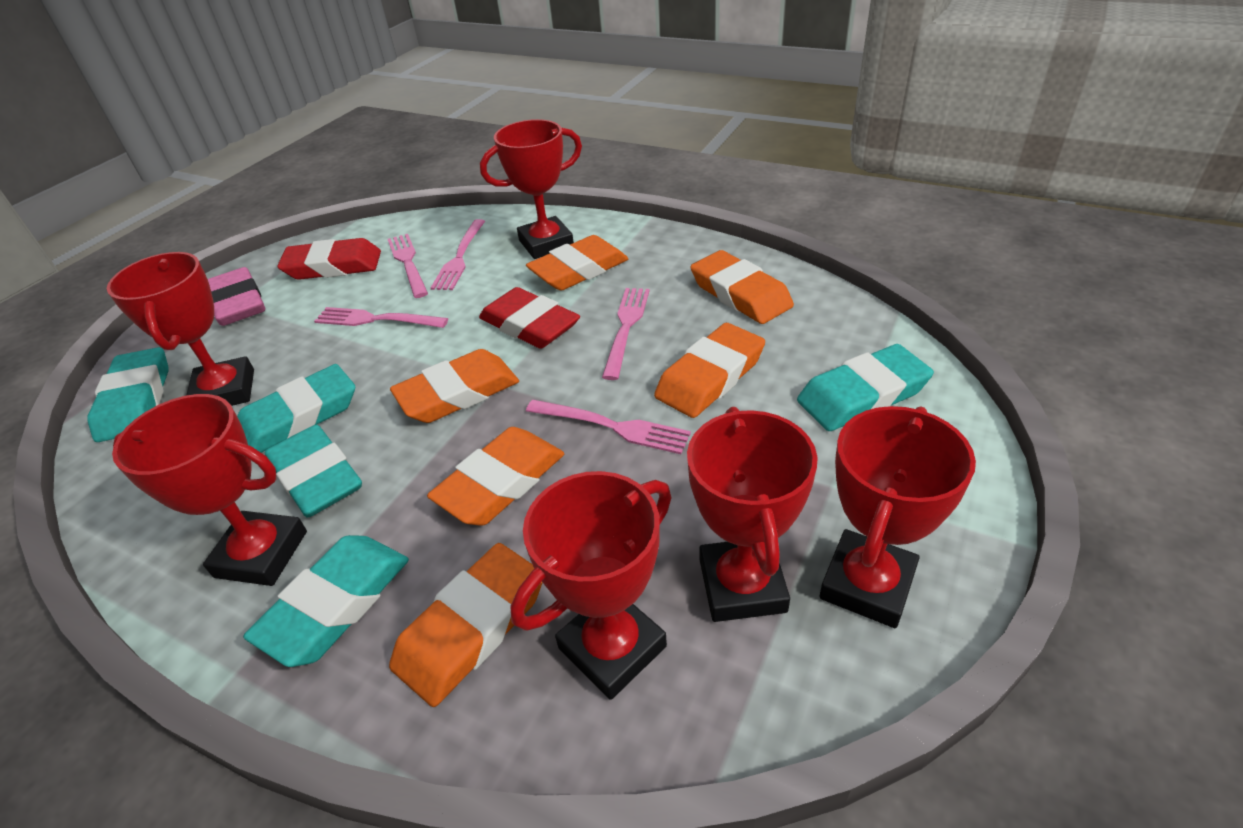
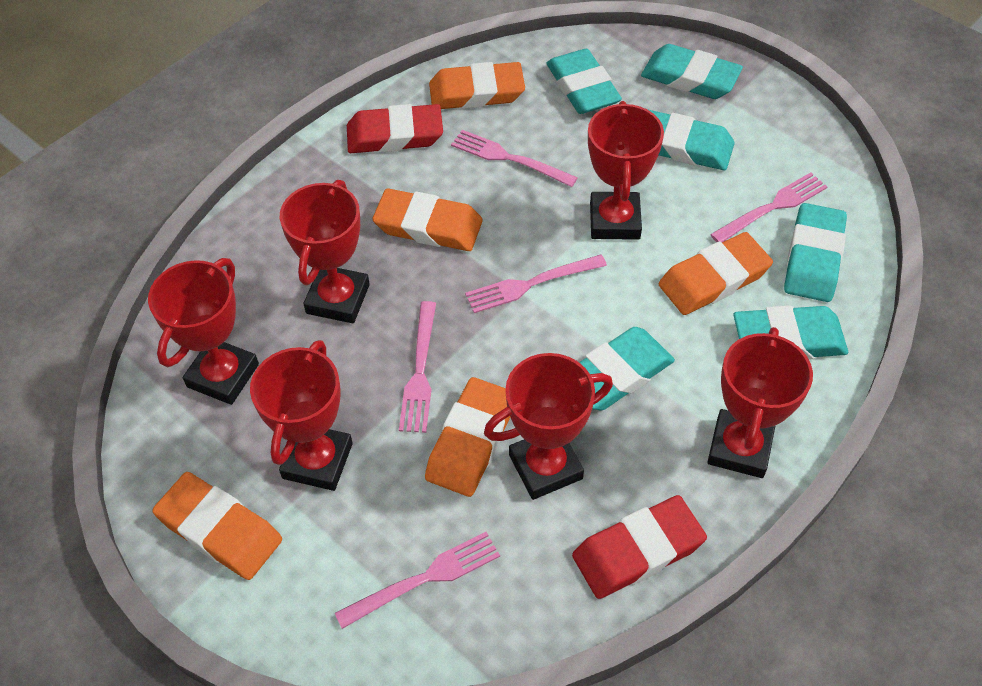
orange eraser: 6 -> 5
pink eraser: 1 -> 0
turquoise eraser: 5 -> 6

